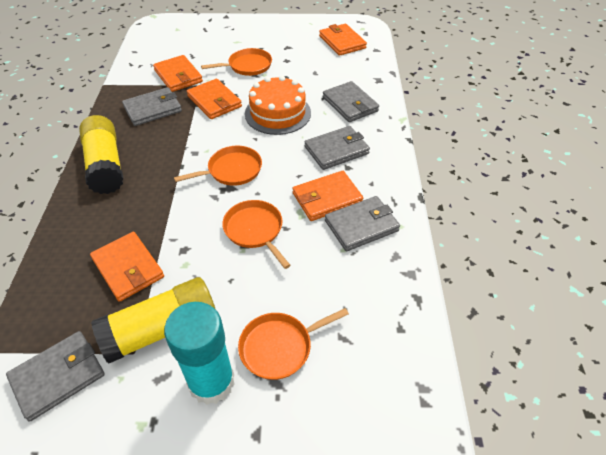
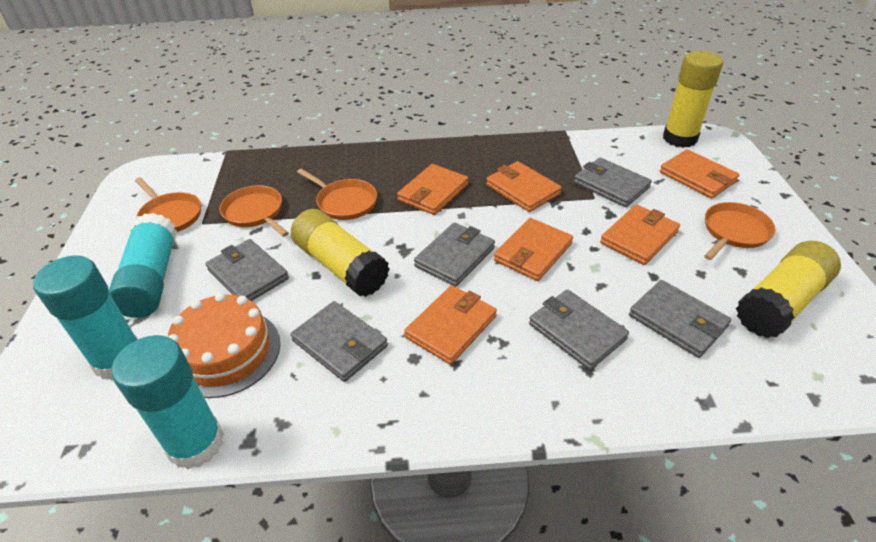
grey wallet: 5 -> 6
orange wallet: 5 -> 6
turquoise glue stick: 1 -> 3
yellow glue stick: 2 -> 3

